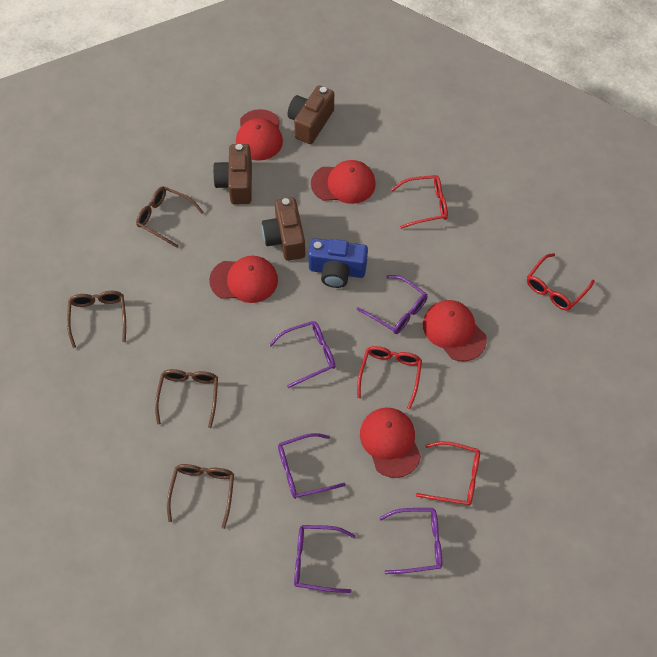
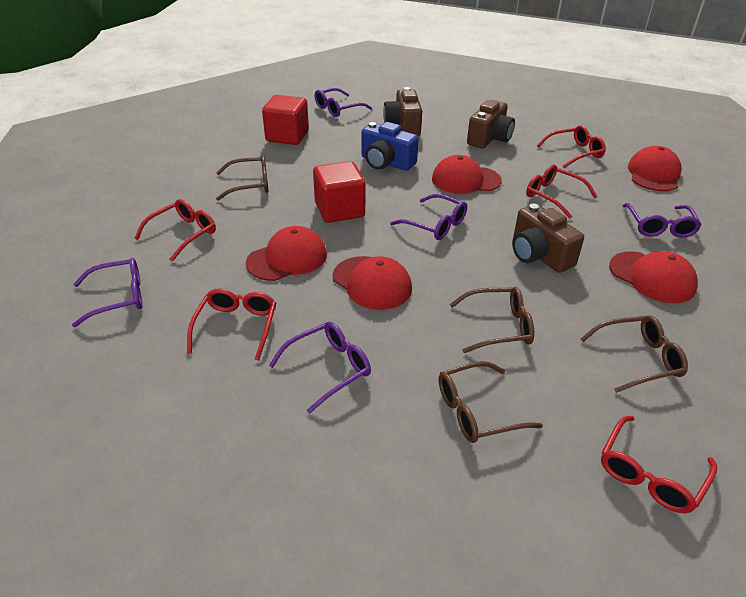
red cube: 0 -> 2
red glasses: 4 -> 5

